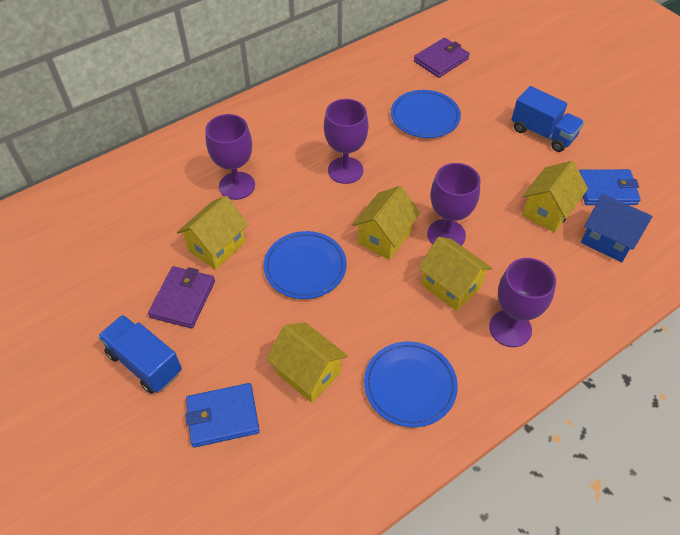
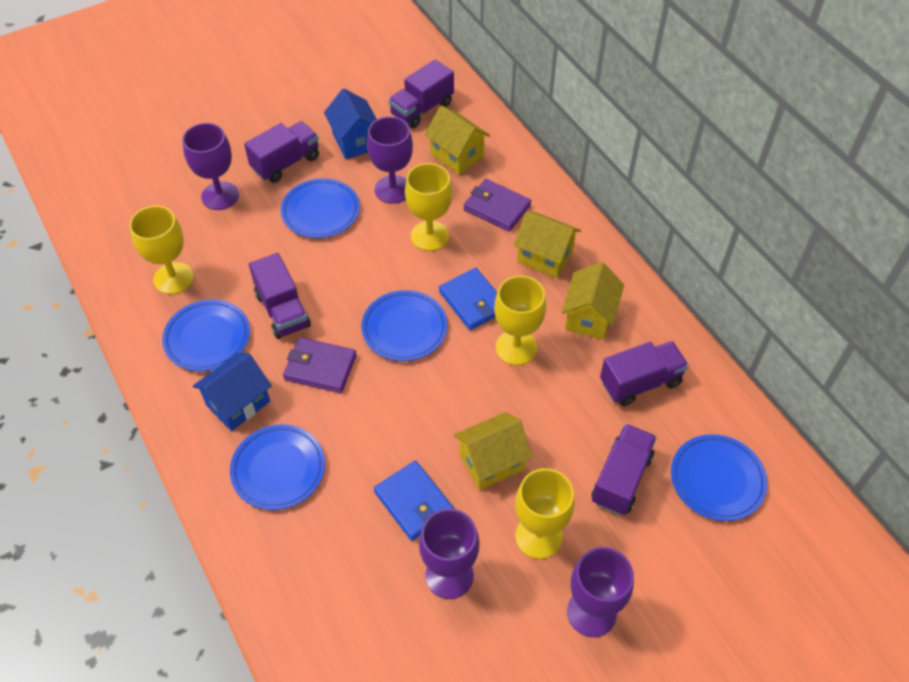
blue house: 1 -> 2
blue plate: 3 -> 5
blue truck: 2 -> 0
purple truck: 0 -> 5
yellow goblet: 0 -> 4
yellow house: 5 -> 4

